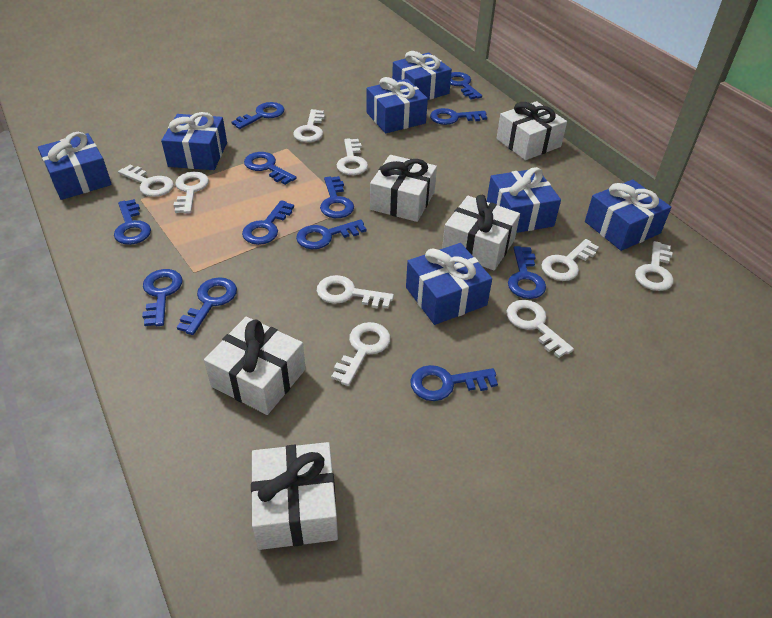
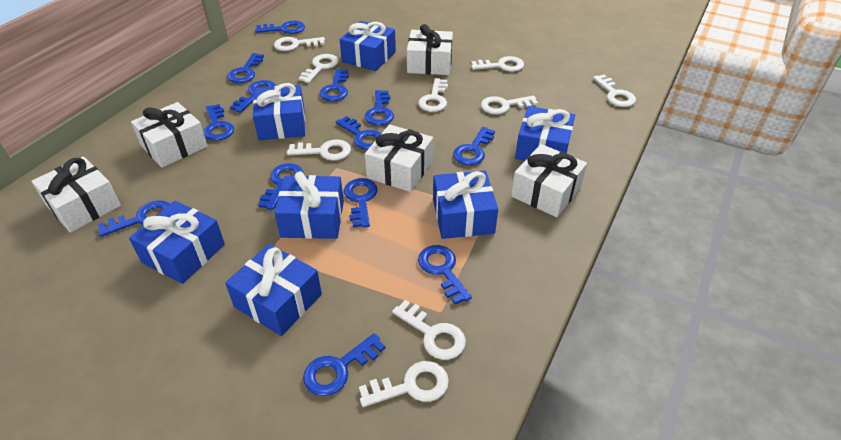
blue key: 12 -> 13

